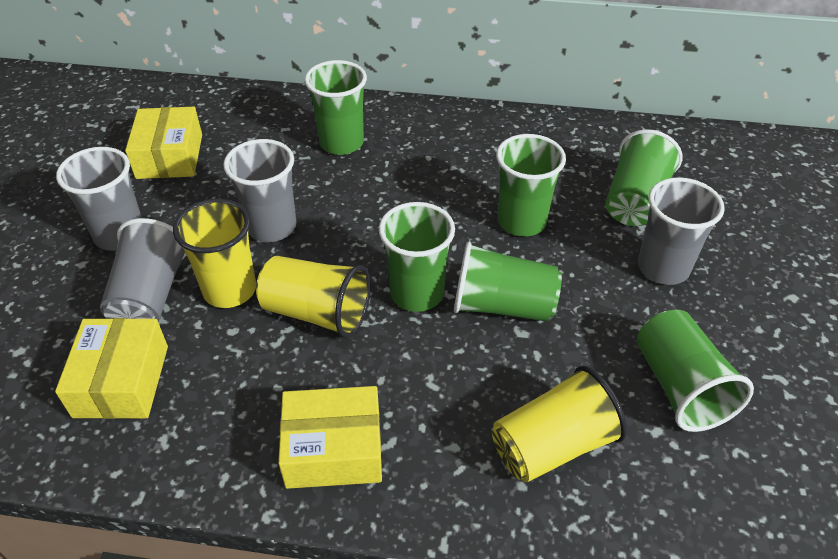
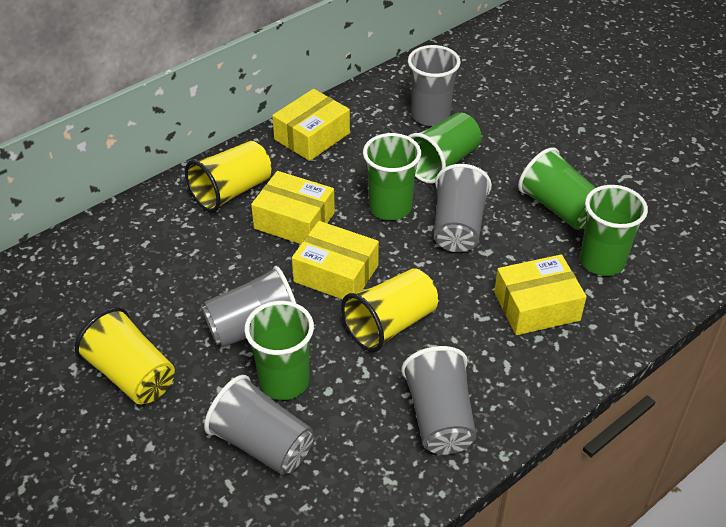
green cup: 6 -> 5
grey cup: 4 -> 5
yellow box: 3 -> 4

